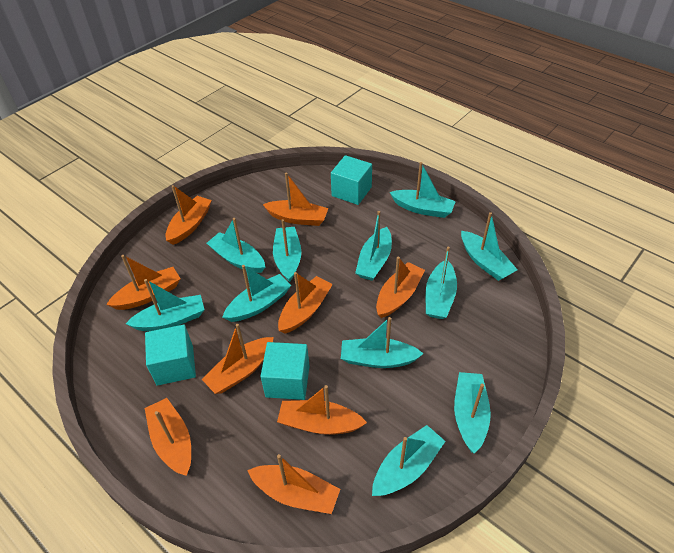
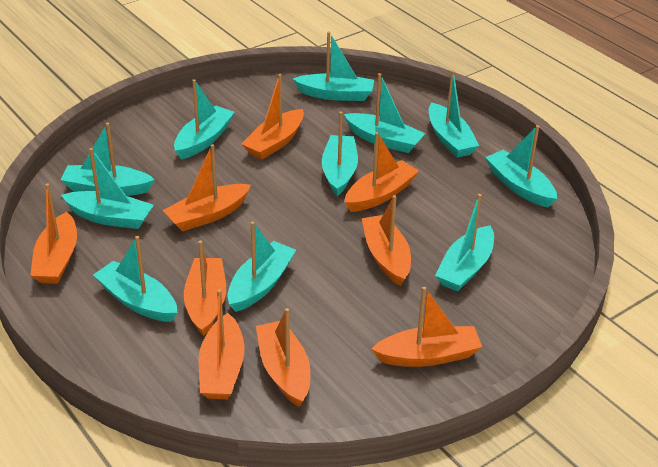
turquoise cube: 3 -> 0

